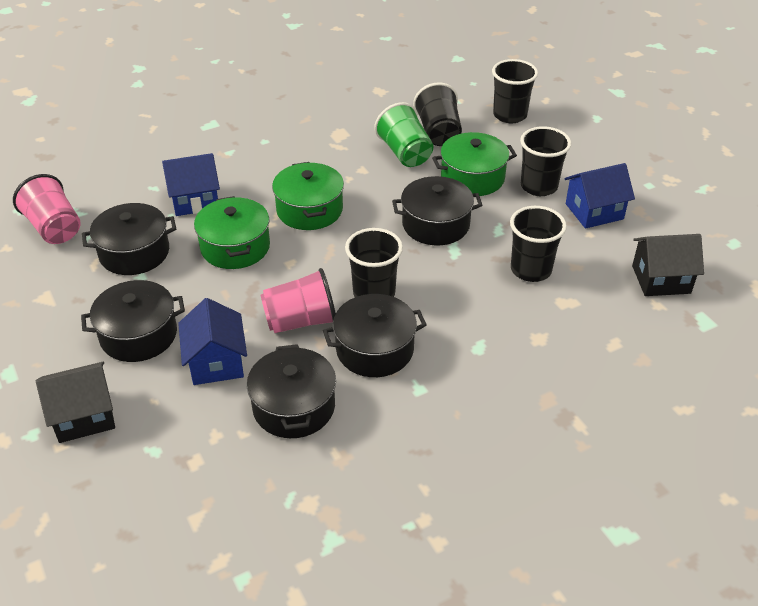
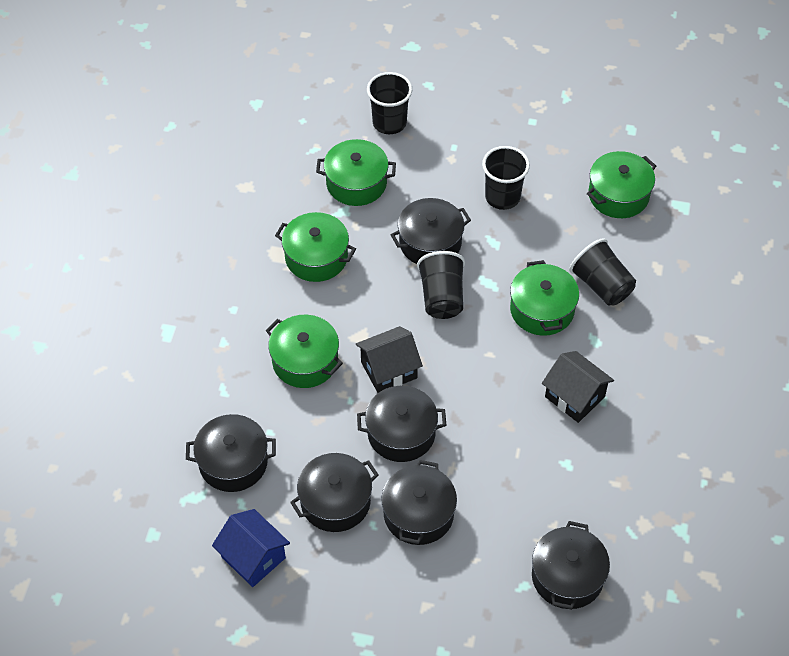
black cup: 5 -> 4
black pot: 5 -> 6
blue house: 3 -> 1
green cup: 1 -> 0
green pot: 3 -> 5
pink cup: 2 -> 0

